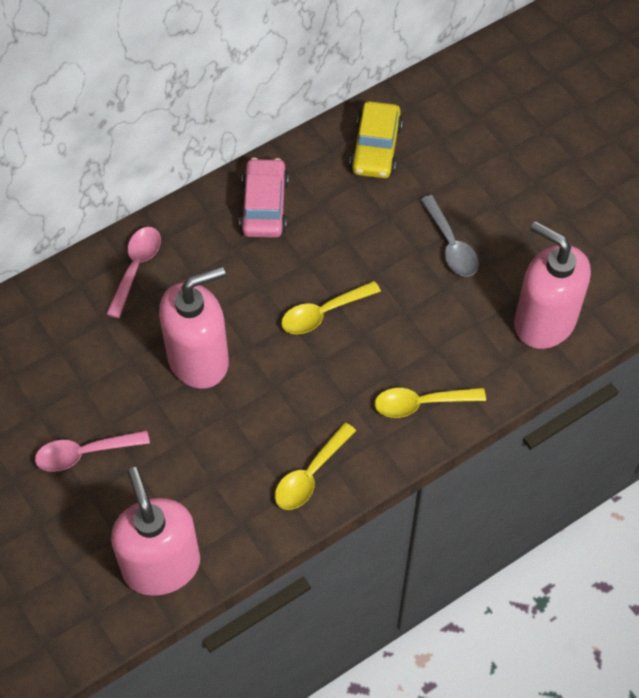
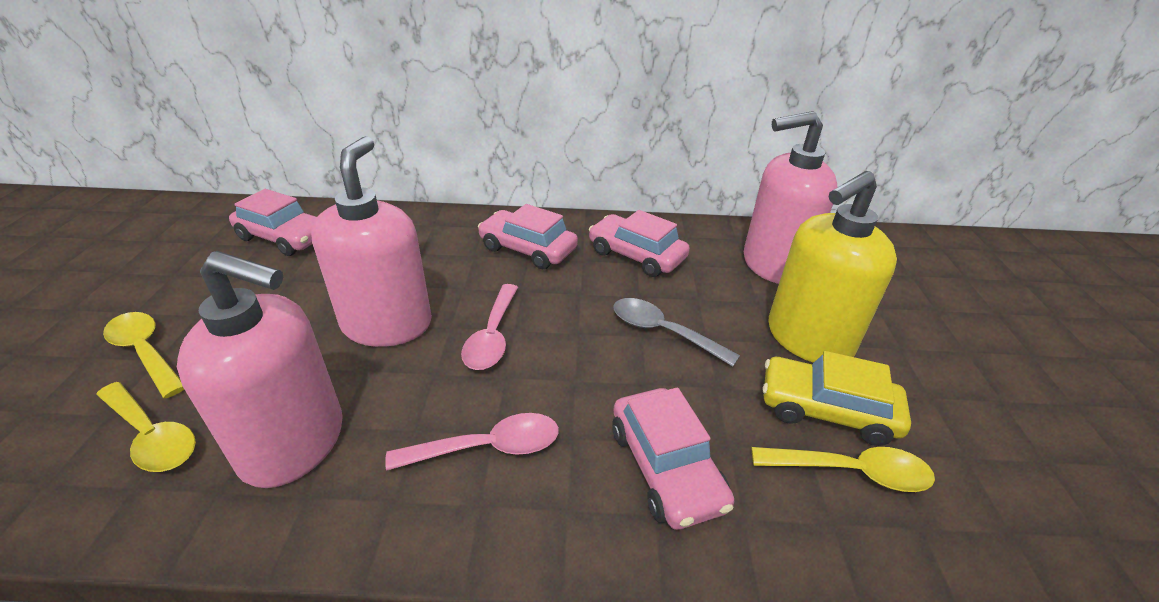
pink car: 1 -> 4
yellow soap dispenser: 0 -> 1

